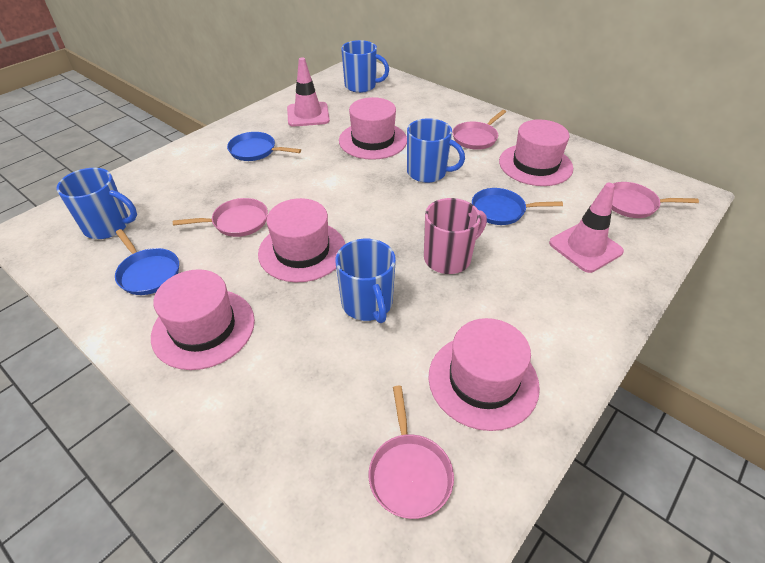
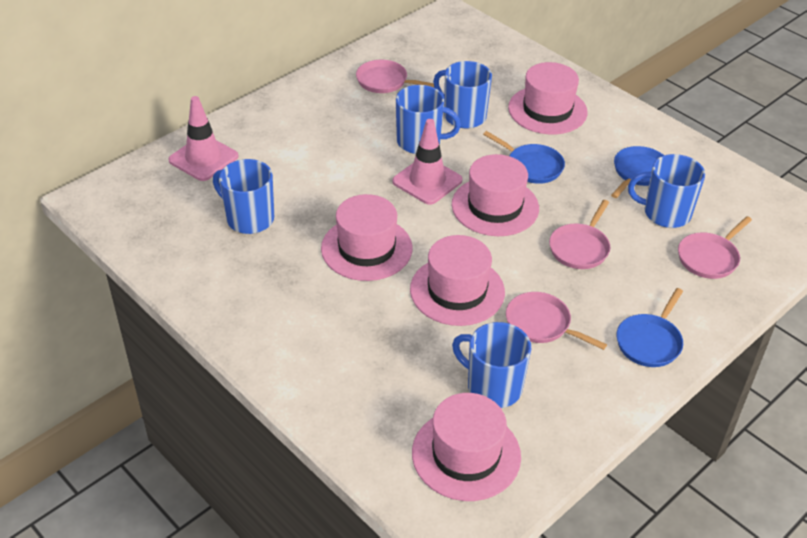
blue mug: 4 -> 5
pink mug: 1 -> 0

